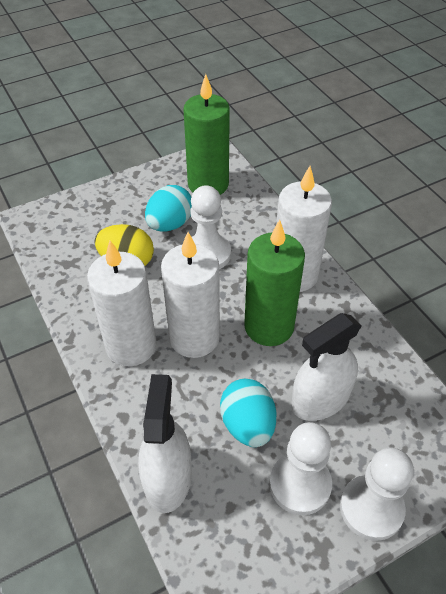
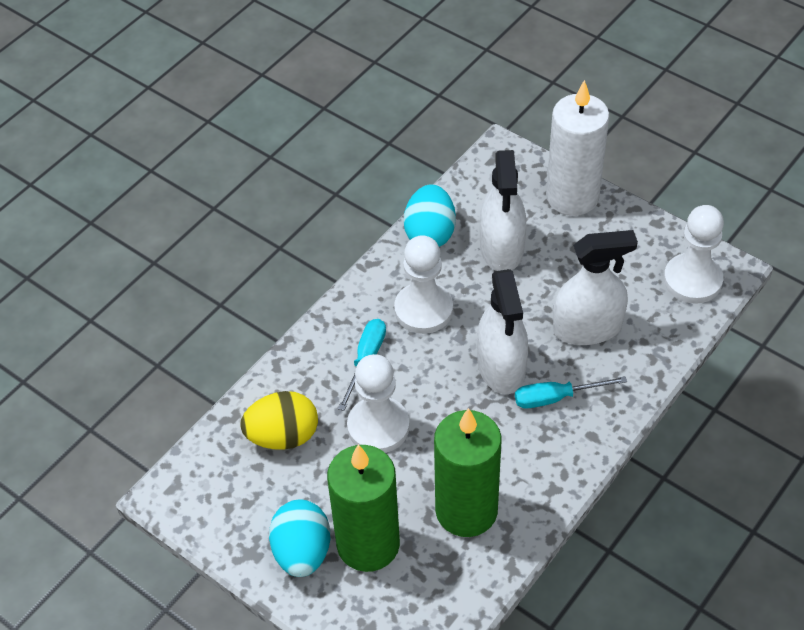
turquoise screwdriver: 0 -> 2
white candle: 3 -> 1
white spray bottle: 2 -> 3

